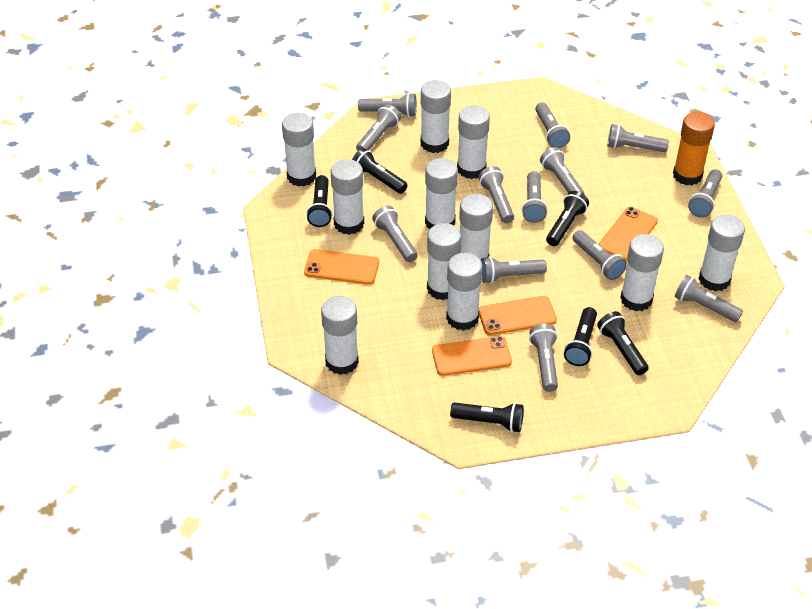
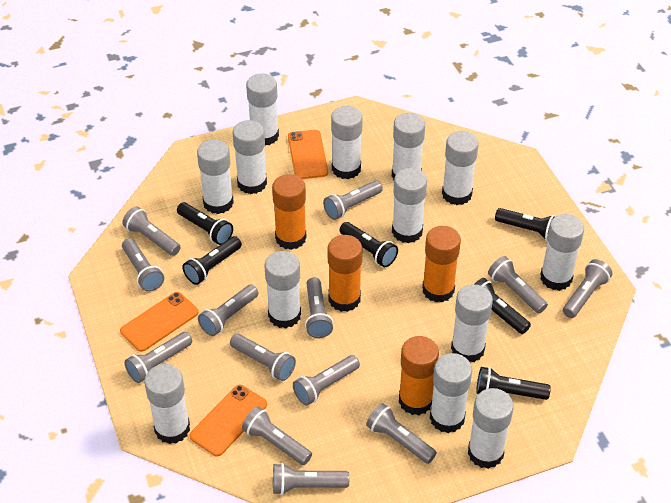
orange glue stick: 1 -> 4
orange phone: 4 -> 3
white glue stick: 11 -> 13

